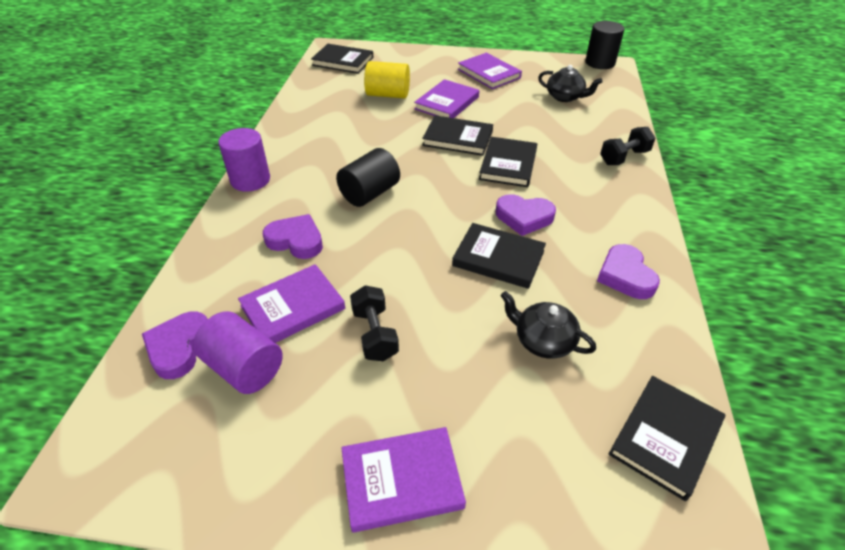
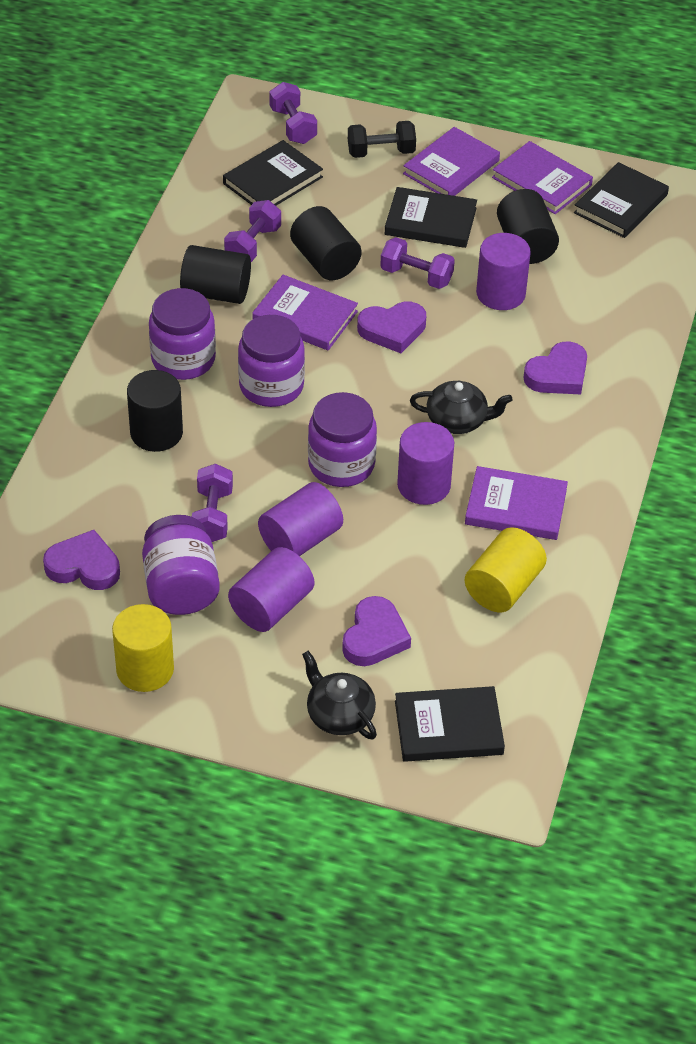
black book: 5 -> 4
black cylinder: 2 -> 4
black dumbbell: 2 -> 1
purple cylinder: 2 -> 4
purple dumbbell: 0 -> 4
purple jar: 0 -> 4
yellow cylinder: 1 -> 2

